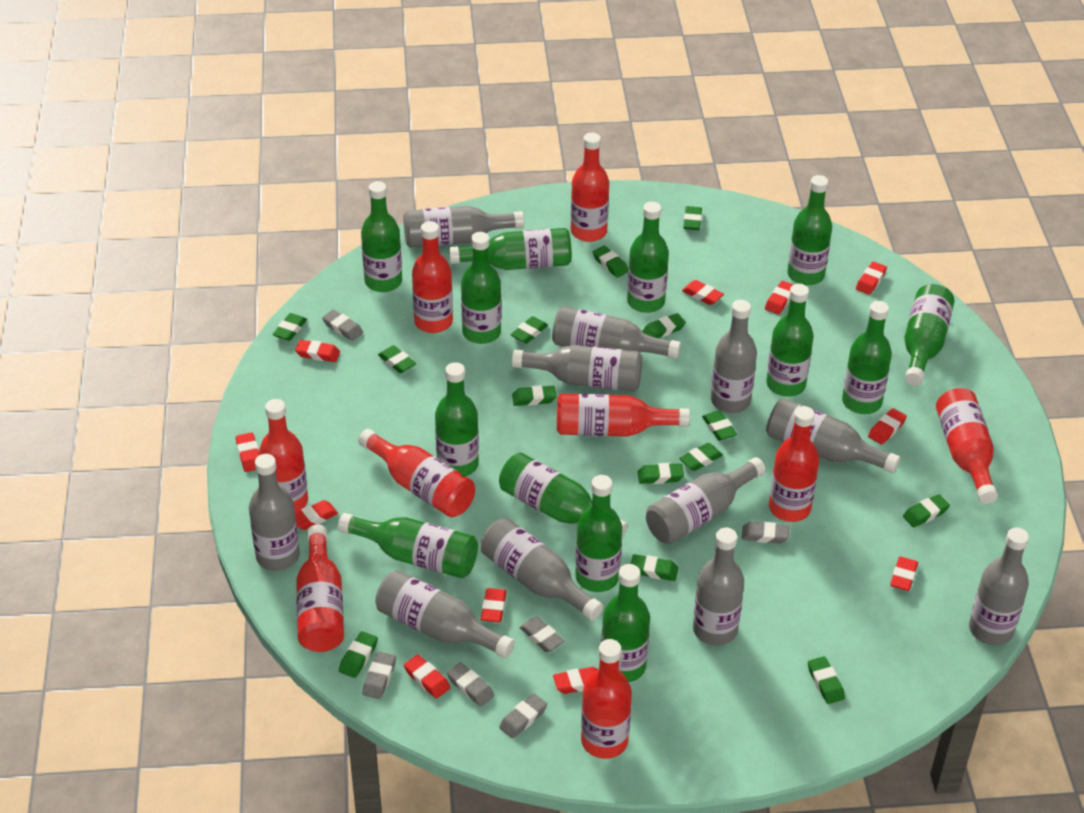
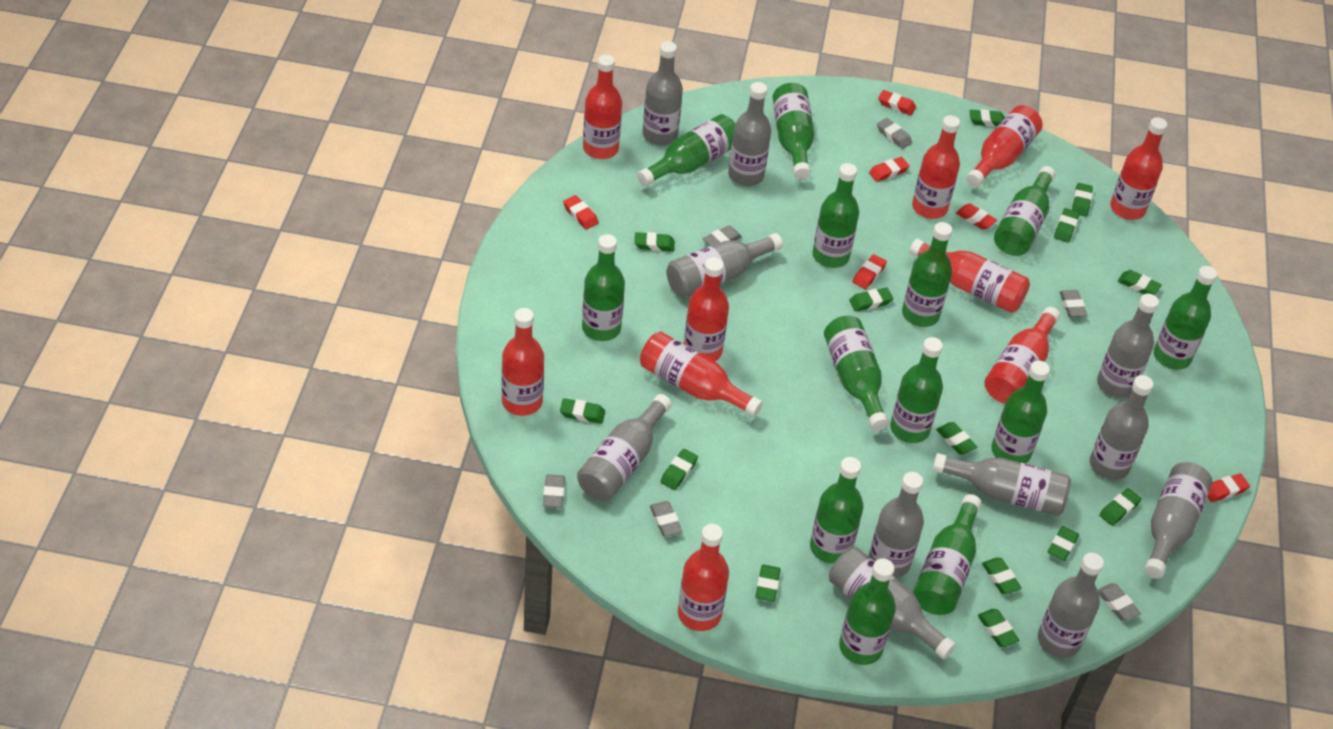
red bottle: 9 -> 10
red eraser: 11 -> 6

